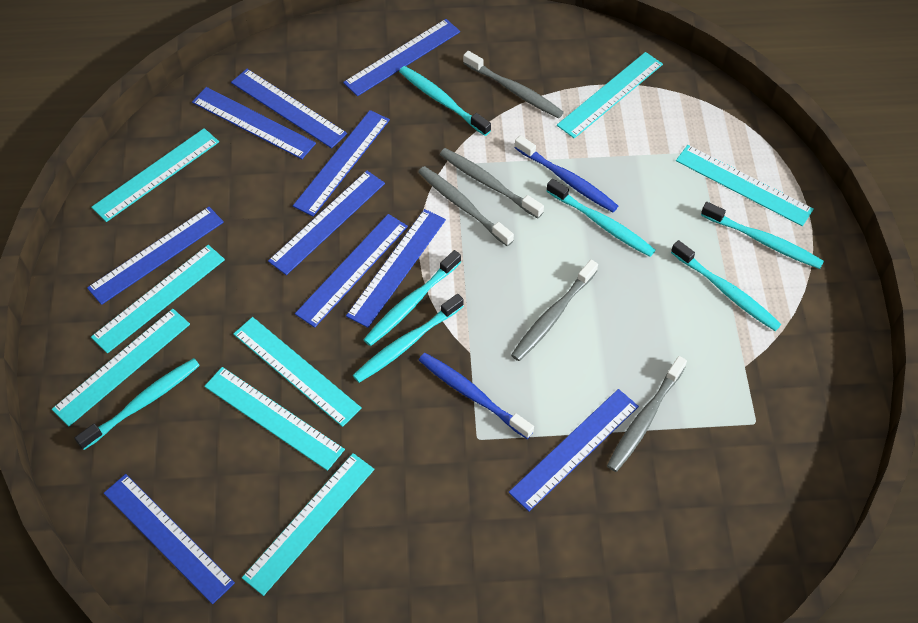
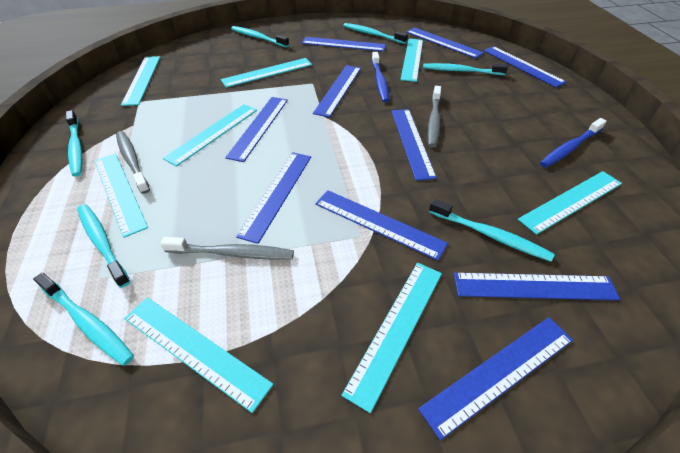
grey toothbrush: 5 -> 3

